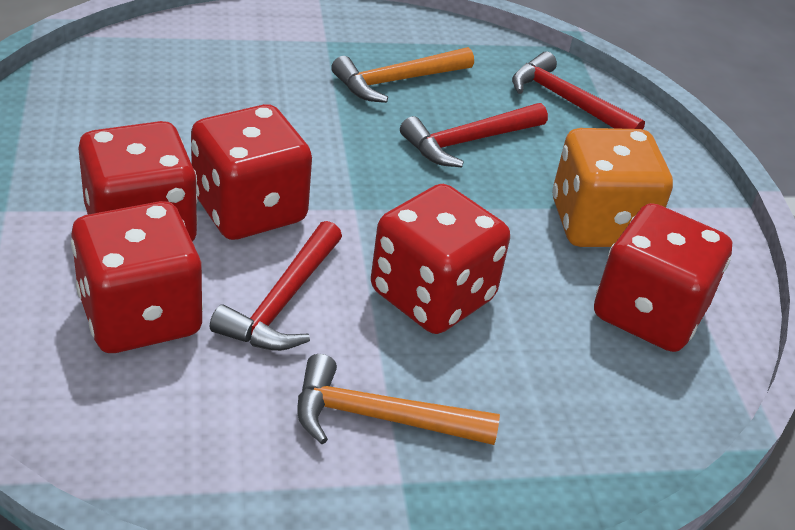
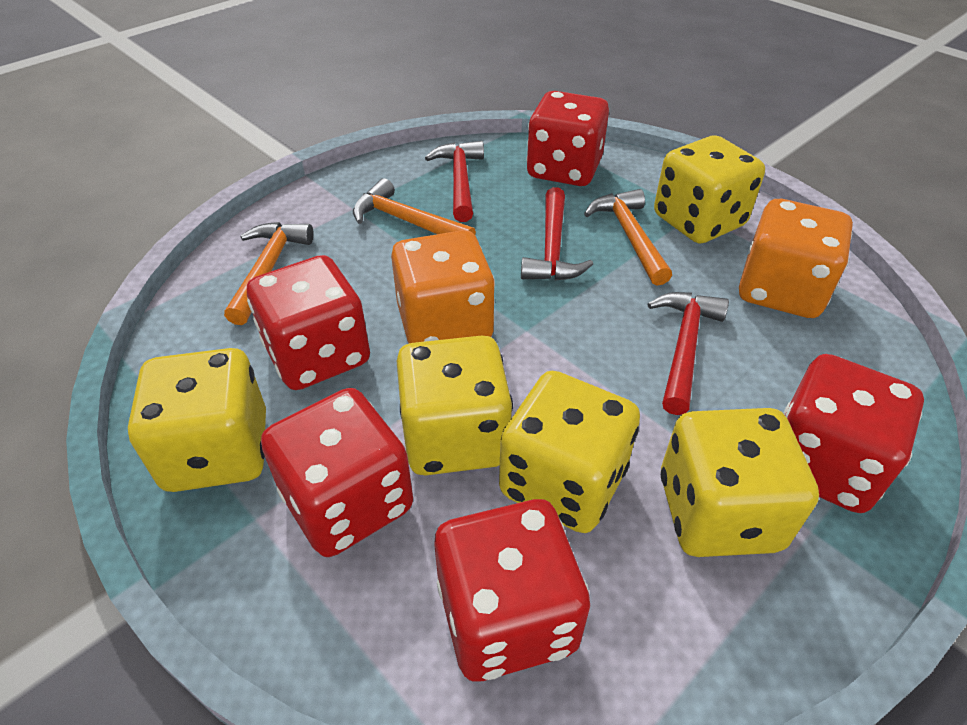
orange dice: 1 -> 2
orange hammer: 2 -> 3
yellow dice: 0 -> 5

